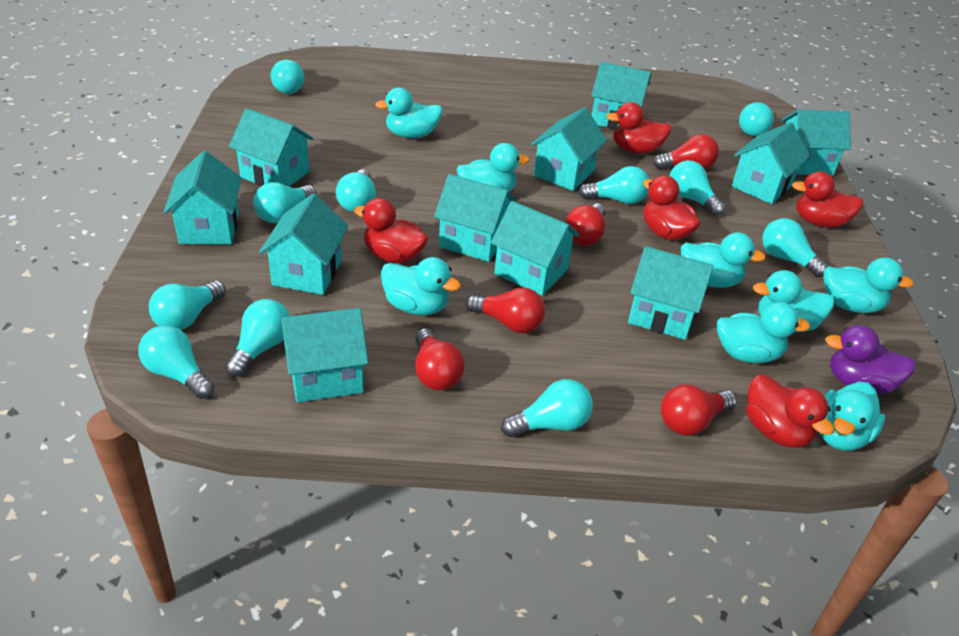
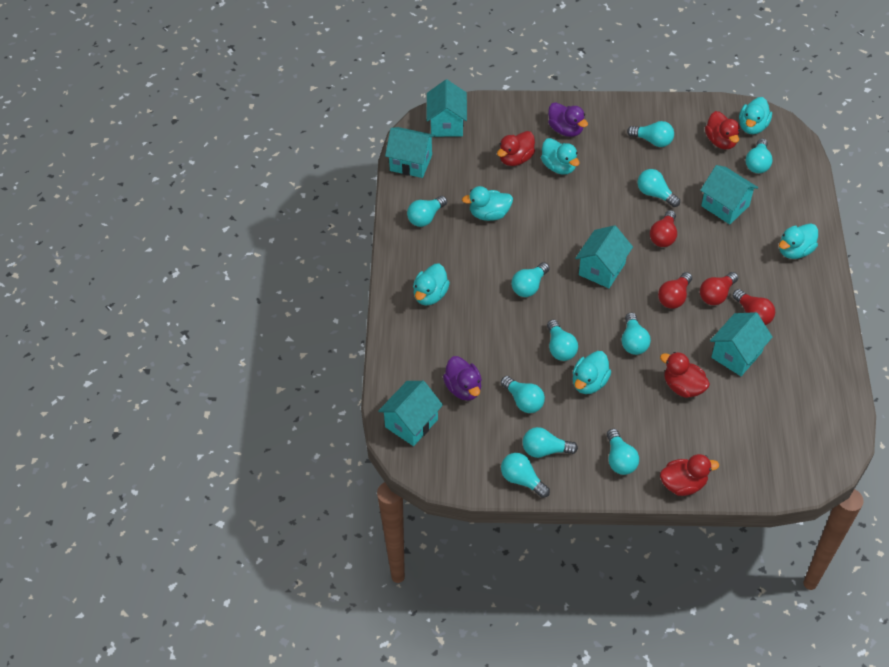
purple duck: 1 -> 2
red duck: 5 -> 4
red light bulb: 5 -> 4
turquoise duck: 8 -> 6
turquoise house: 11 -> 6

